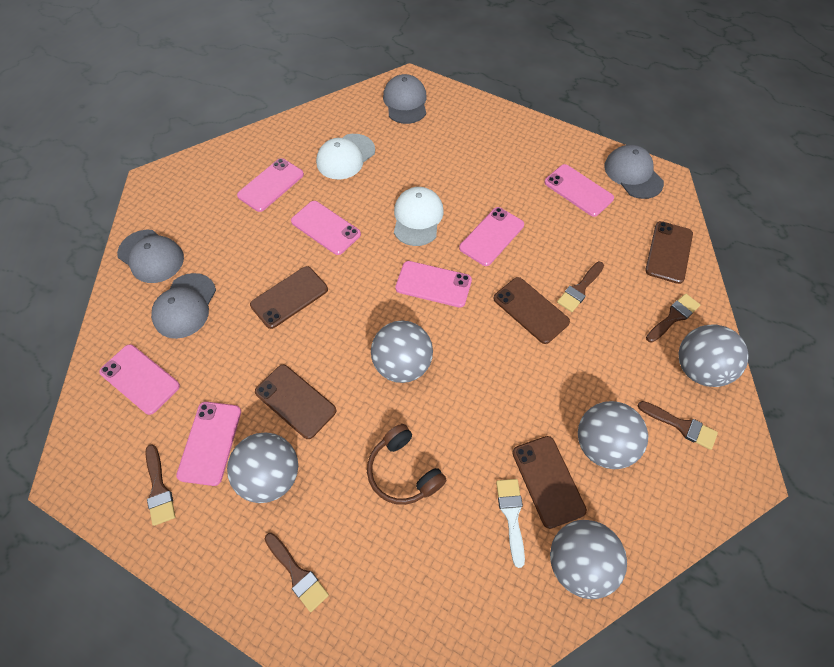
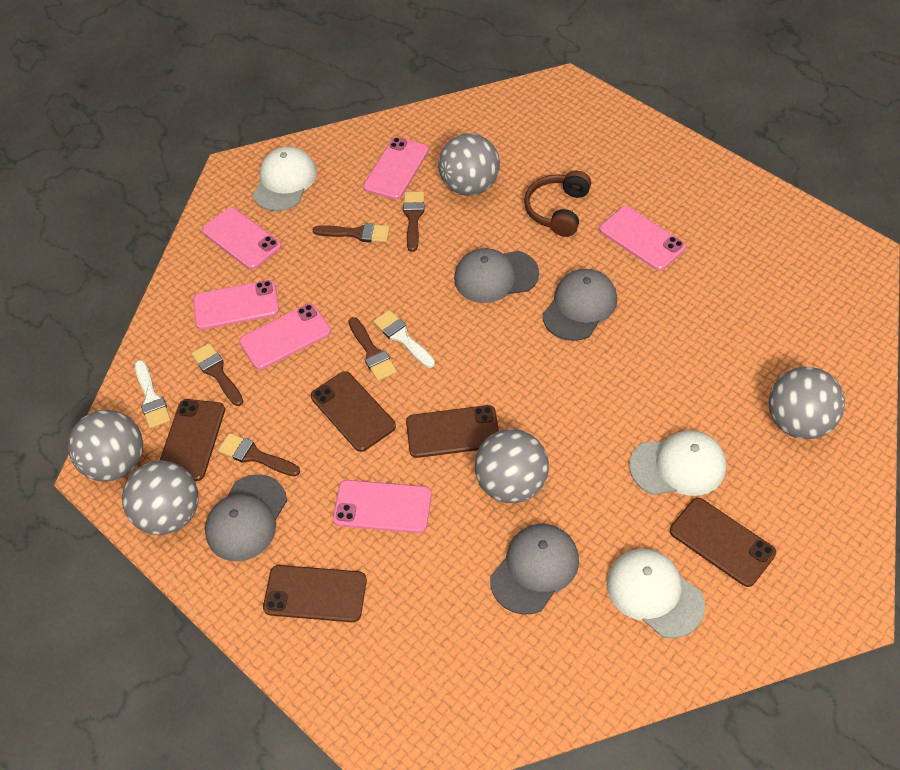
pink phone: 7 -> 6
white brush: 1 -> 2
white cap: 2 -> 3

